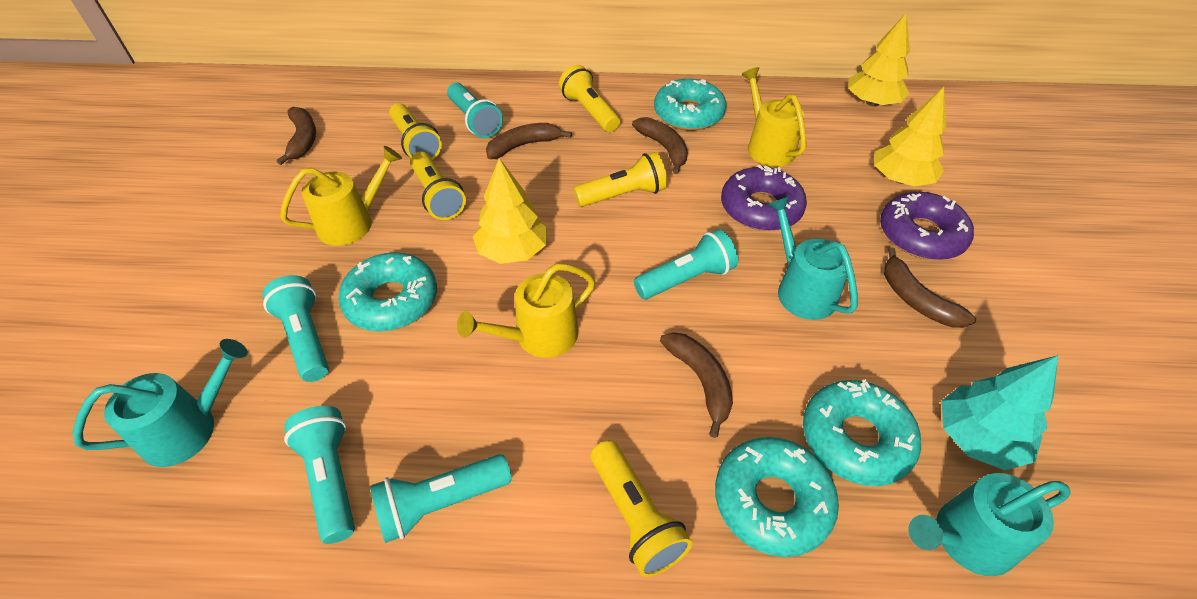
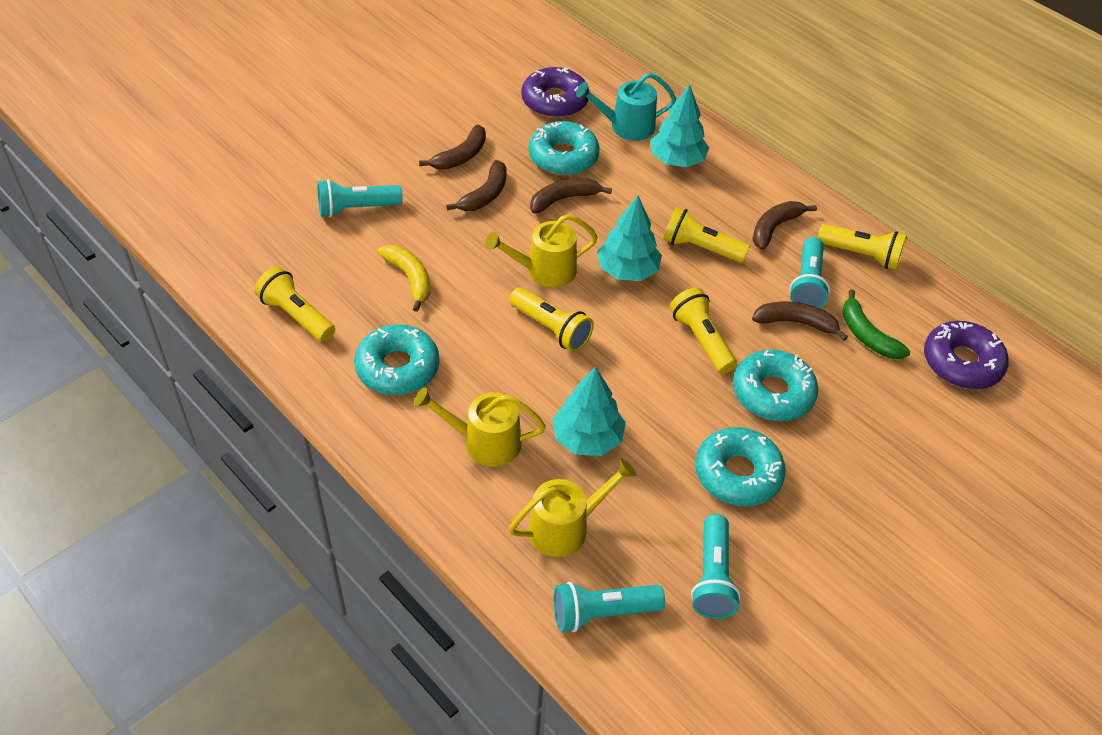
green banana: 0 -> 1
turquoise flashlight: 5 -> 4
turquoise tree: 1 -> 3
turquoise watering can: 3 -> 1
yellow banana: 0 -> 1
yellow tree: 3 -> 0

